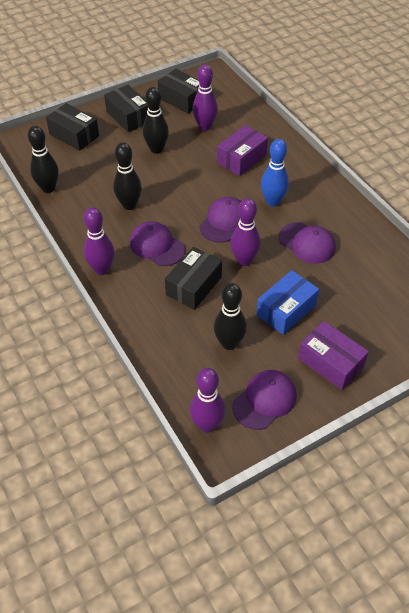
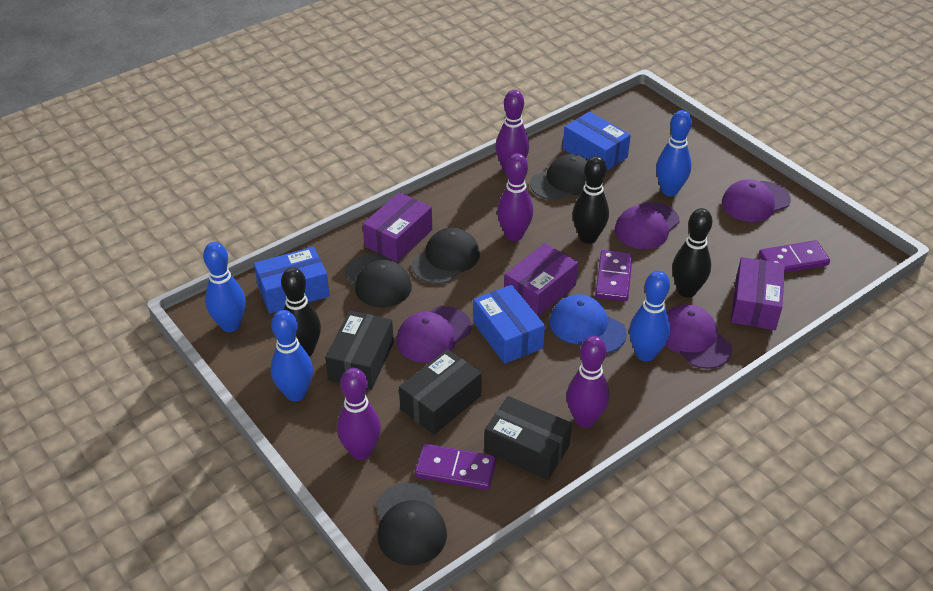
black bowling pin: 4 -> 3
black box: 4 -> 3
black cap: 0 -> 4
blue bowling pin: 1 -> 4
blue box: 1 -> 3
blue cap: 0 -> 1
purple box: 2 -> 3
purple domino: 0 -> 3

